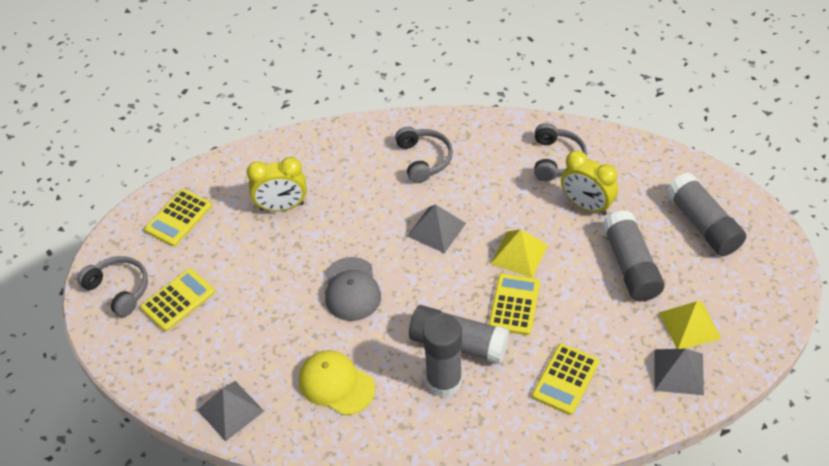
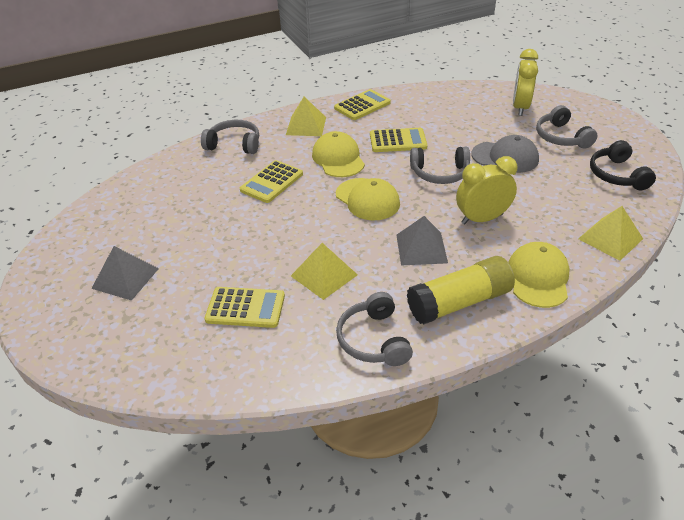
black headphones: 0 -> 1
grey glue stick: 4 -> 0
grey headphones: 3 -> 4
grey pyramid: 3 -> 2
yellow cap: 1 -> 3
yellow glue stick: 0 -> 1
yellow pyramid: 2 -> 3

